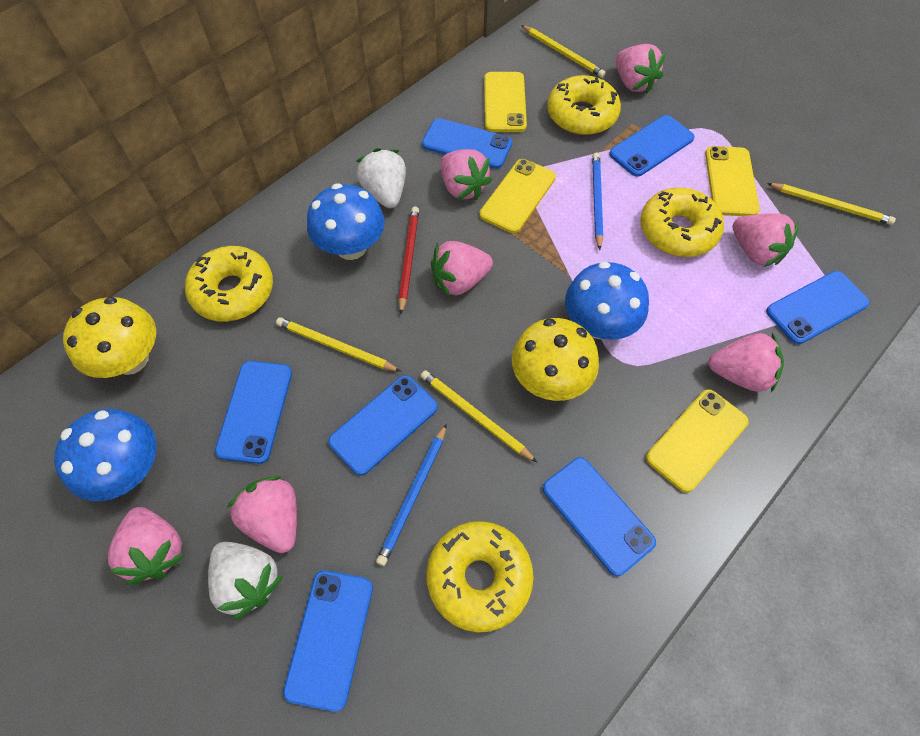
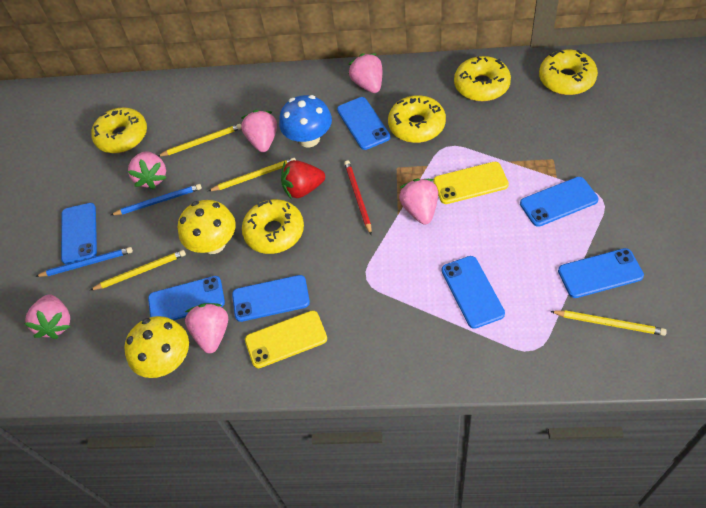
blue mushroom: 3 -> 1
pink strawberry: 7 -> 6
red strawberry: 0 -> 1
white strawberry: 2 -> 0
yellow donut: 4 -> 5
yellow phone: 4 -> 2

